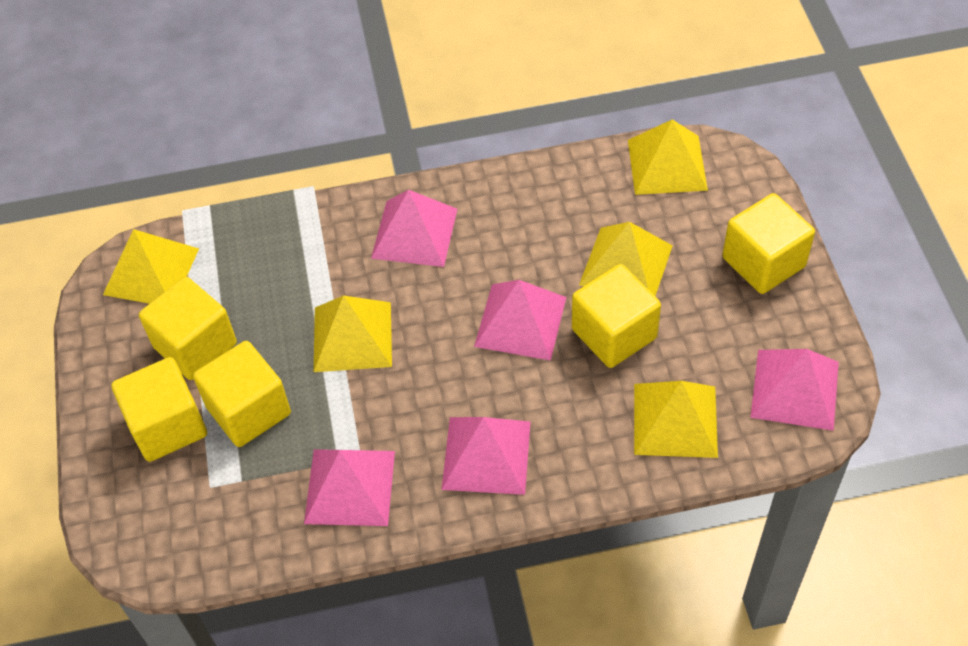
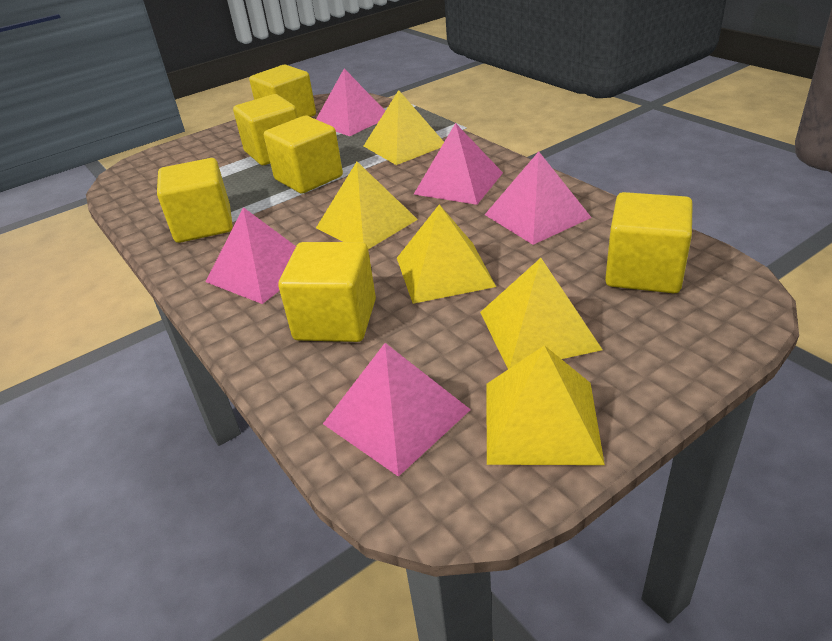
yellow cube: 5 -> 6

